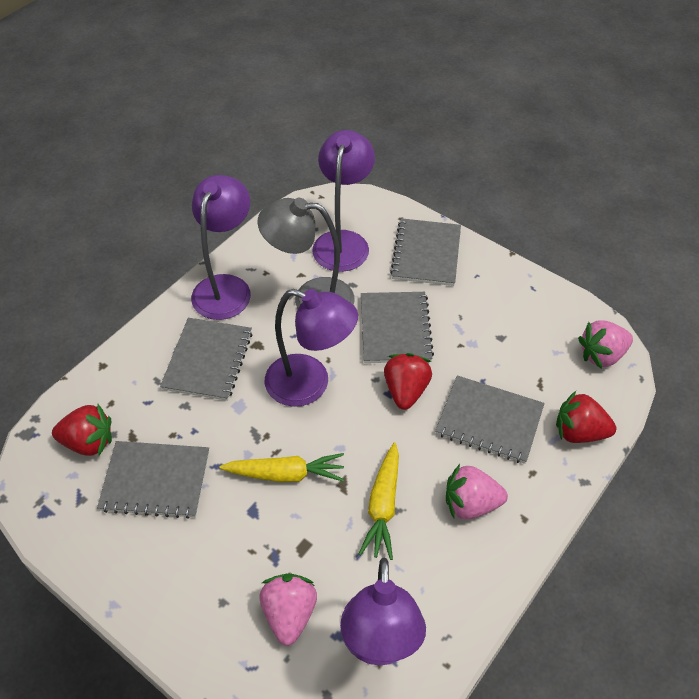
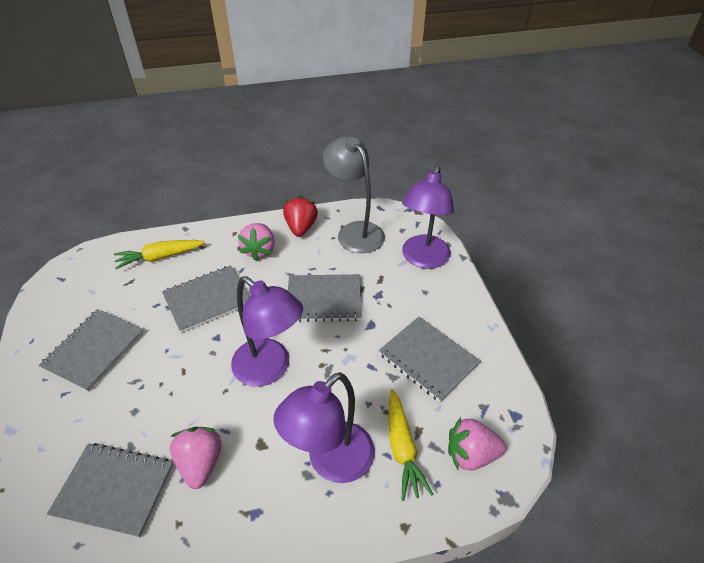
purple lamp: 4 -> 3
red strawberry: 3 -> 1

